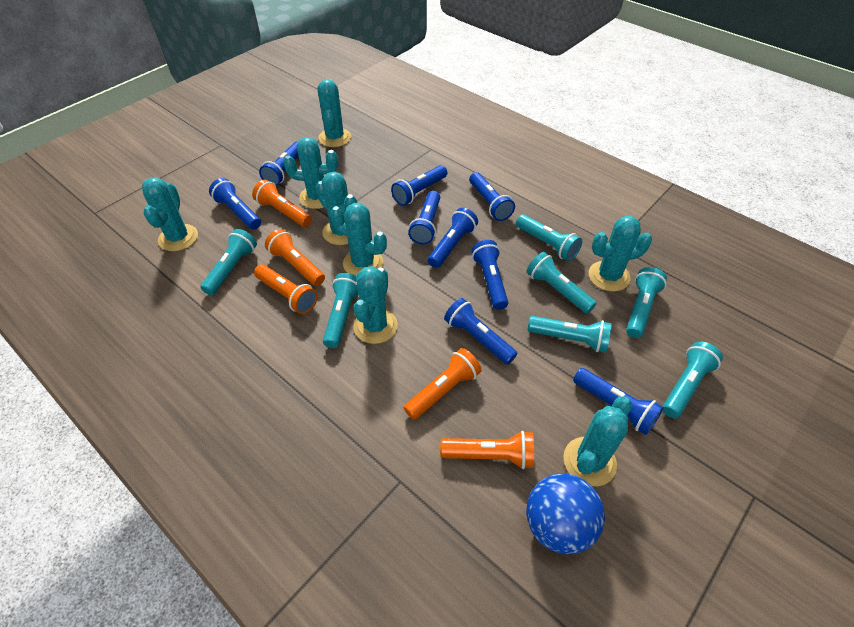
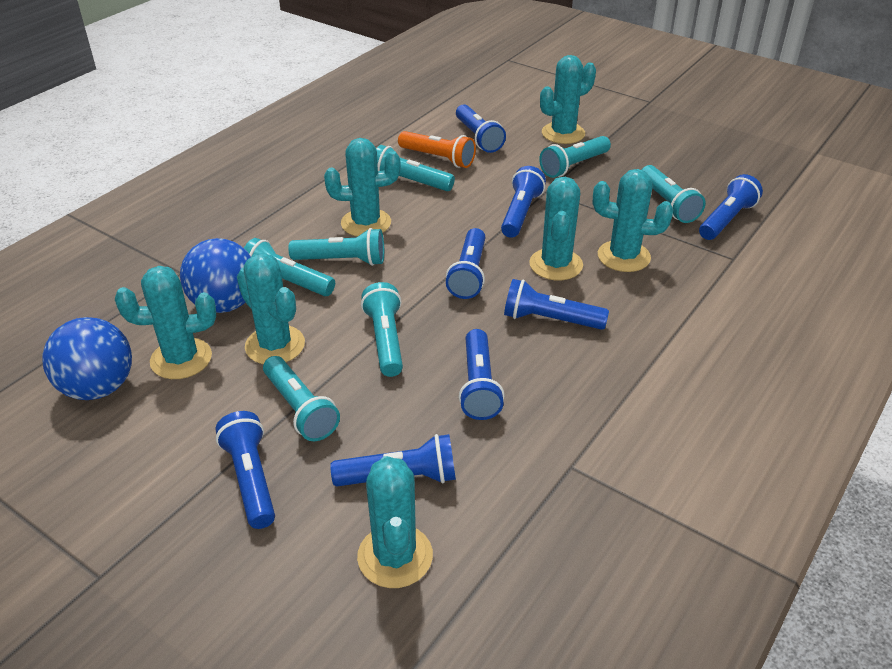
blue ball: 1 -> 2
blue flashlight: 9 -> 8
orange flashlight: 5 -> 1
turquoise cactus: 8 -> 7

